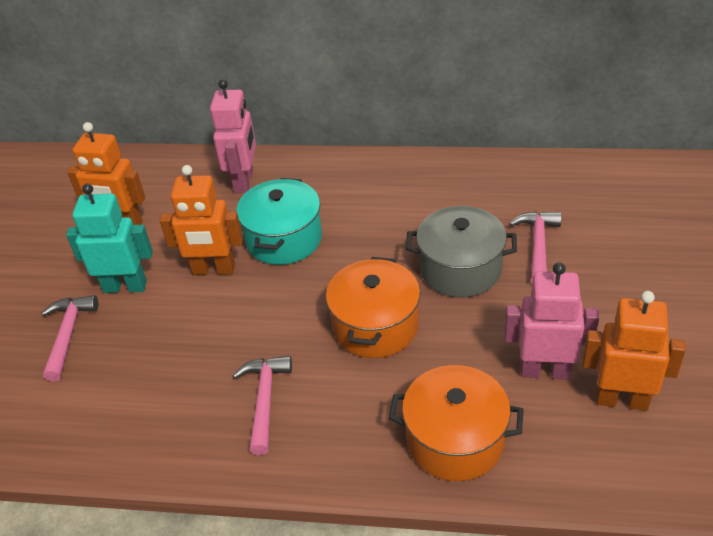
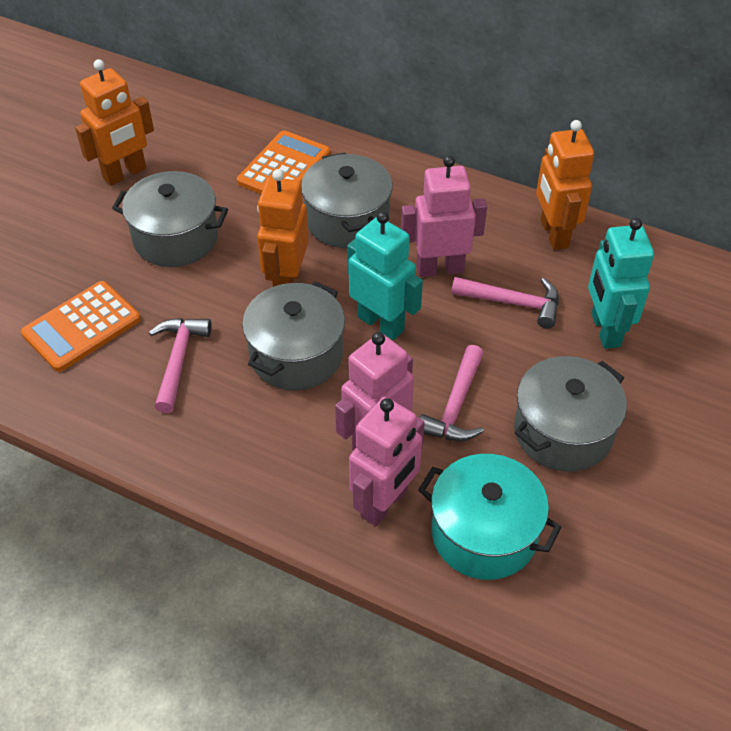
grey pot: 1 -> 4
orange calculator: 0 -> 2
orange pot: 2 -> 0
pink robot: 2 -> 3
turquoise robot: 1 -> 2

